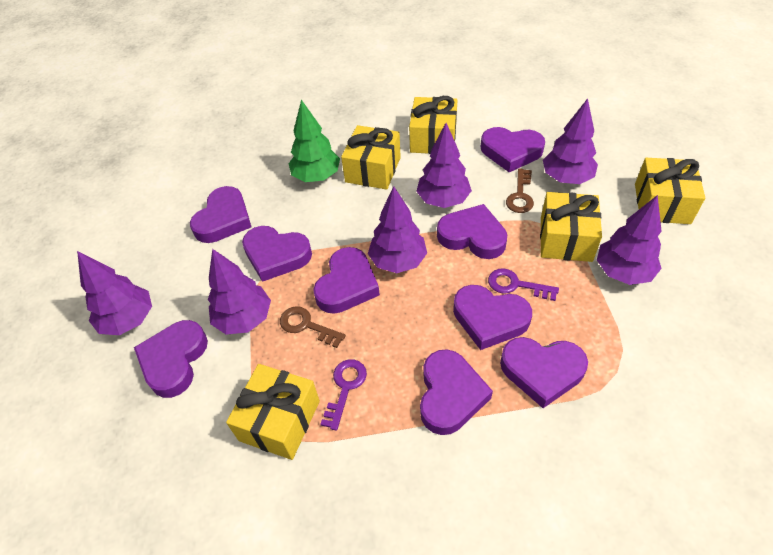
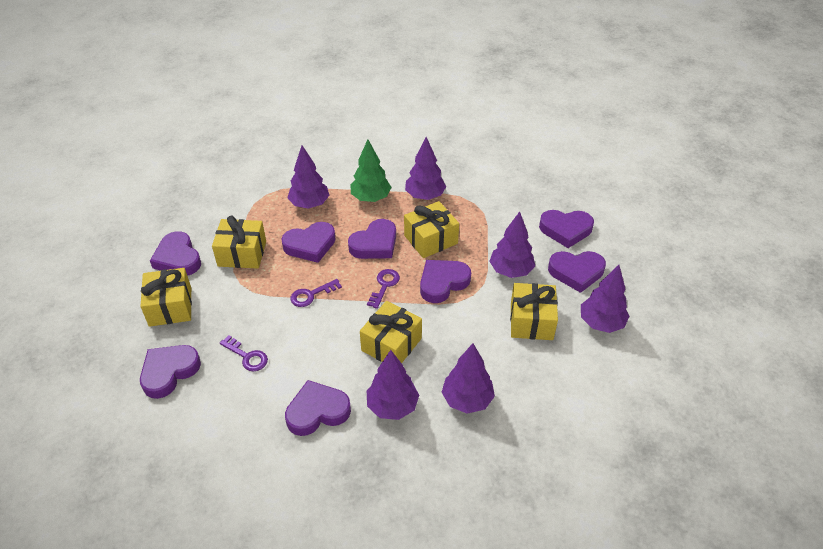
brown key: 2 -> 0
purple heart: 9 -> 8
purple key: 2 -> 3

